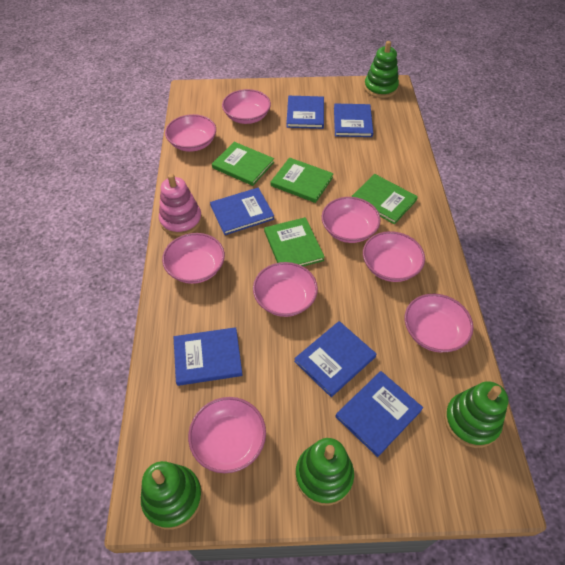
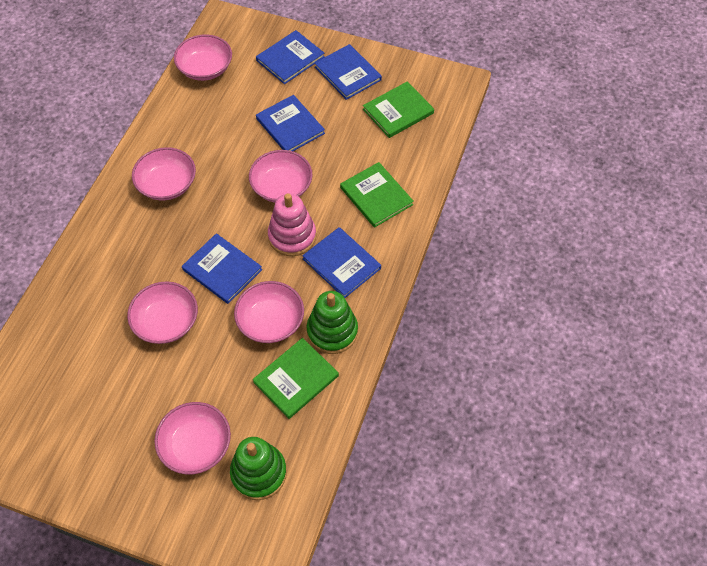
blue book: 6 -> 5
green book: 4 -> 3
green stacking toy: 4 -> 2
pink bowl: 8 -> 6

